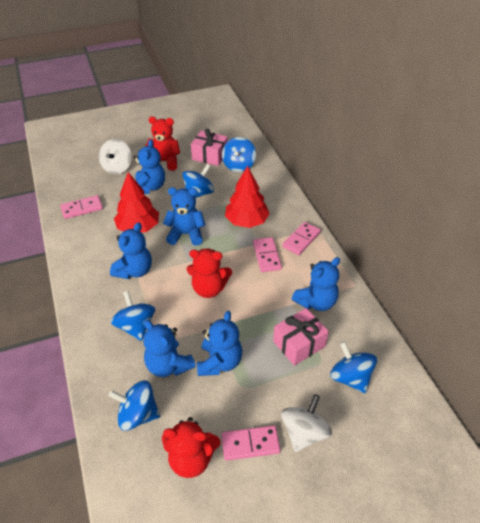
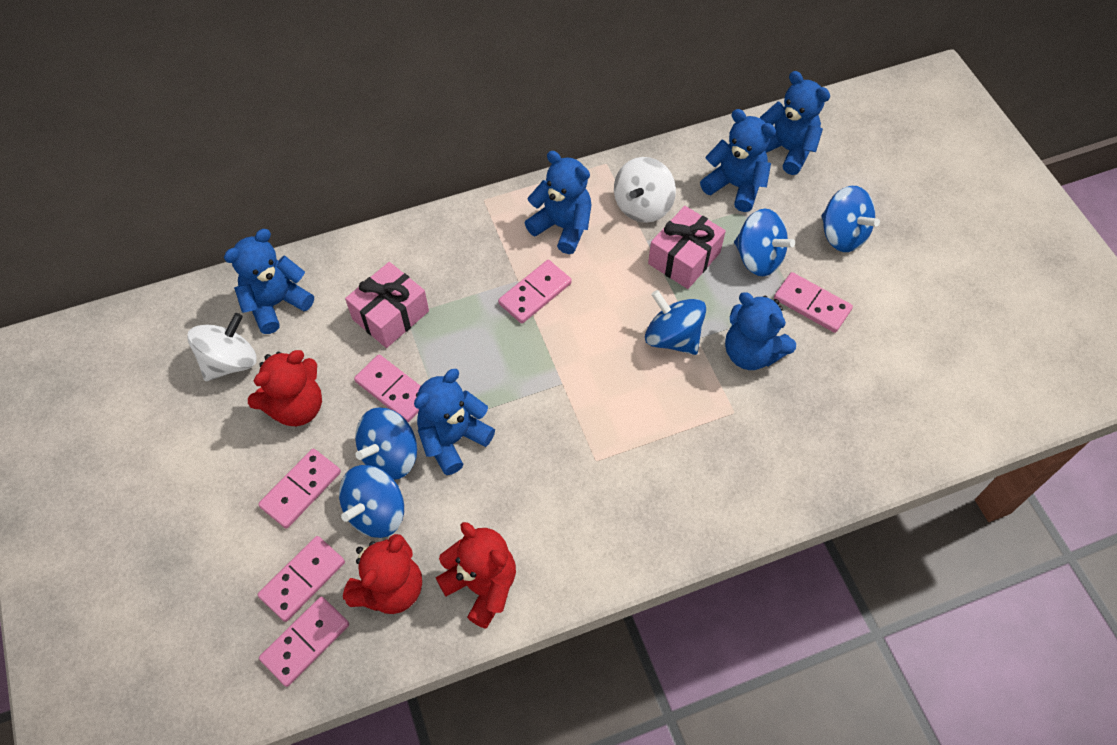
pink domino: 4 -> 6
red tree: 2 -> 0

